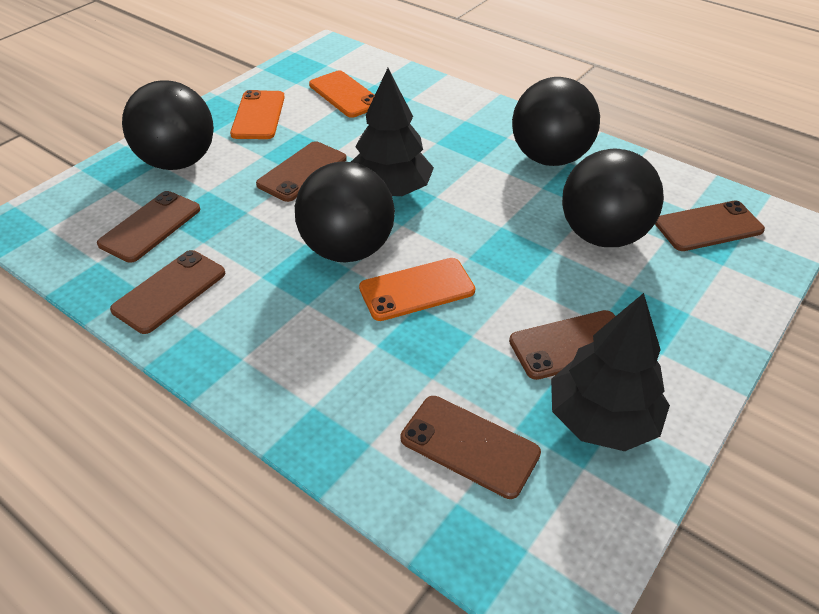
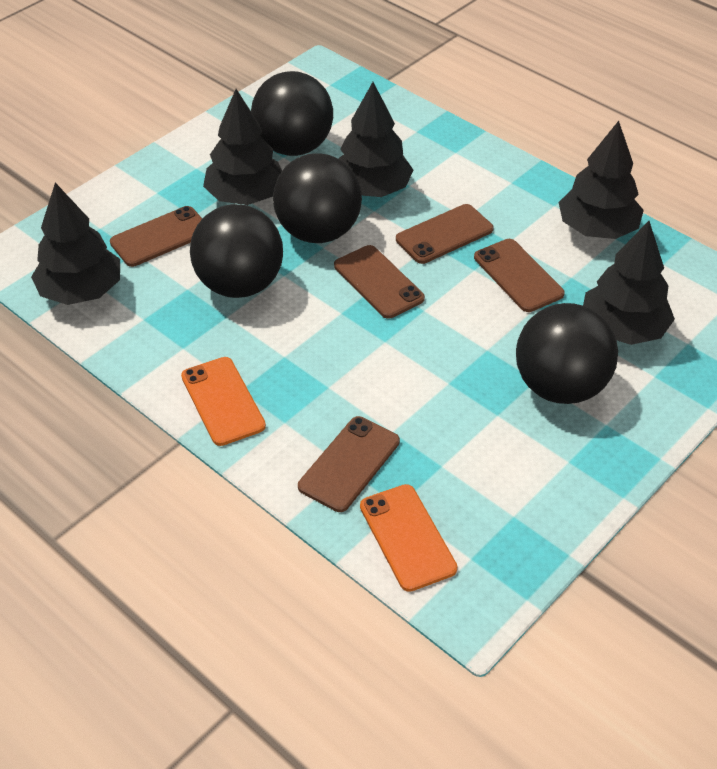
black tree: 2 -> 5
brown phone: 6 -> 5
orange phone: 3 -> 2

